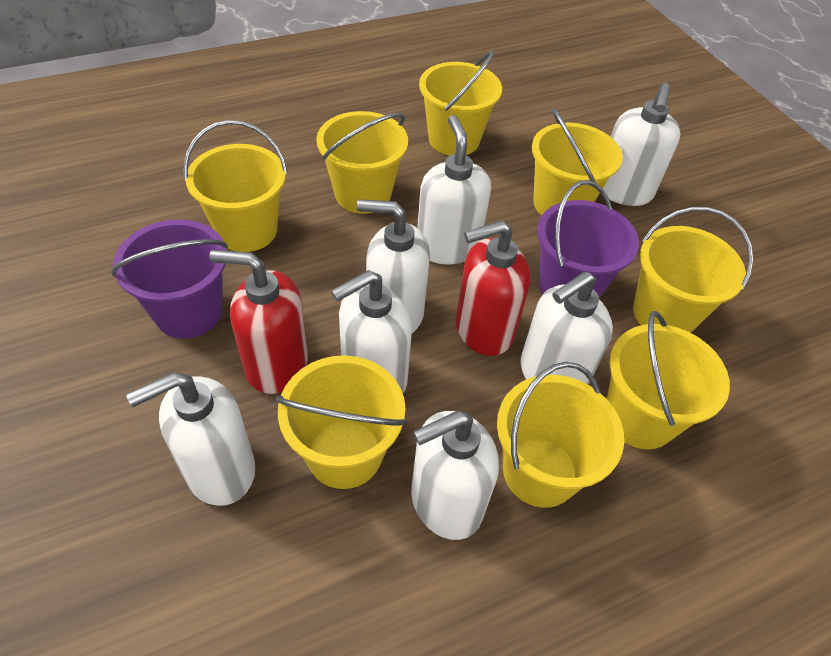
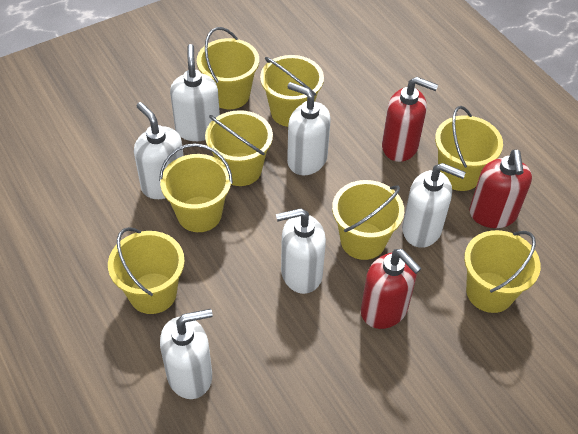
purple bucket: 2 -> 0
red soap dispenser: 2 -> 3
white soap dispenser: 7 -> 6

